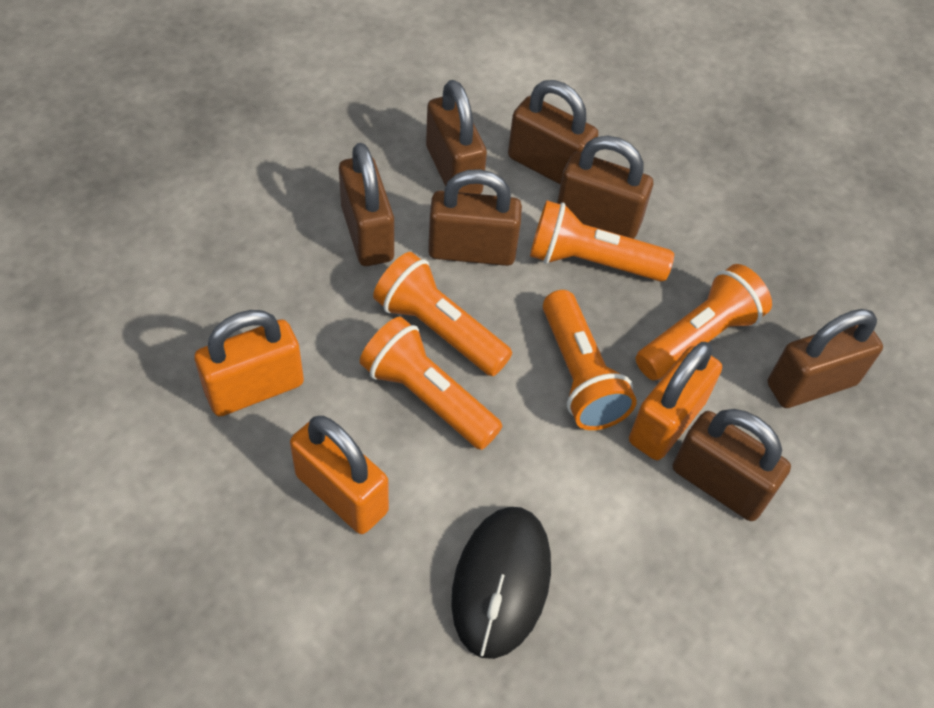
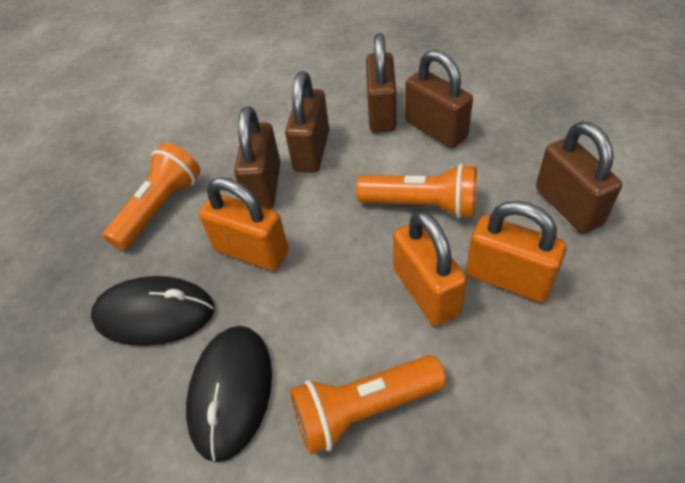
black mouse: 1 -> 2
brown padlock: 7 -> 5
orange flashlight: 5 -> 3

